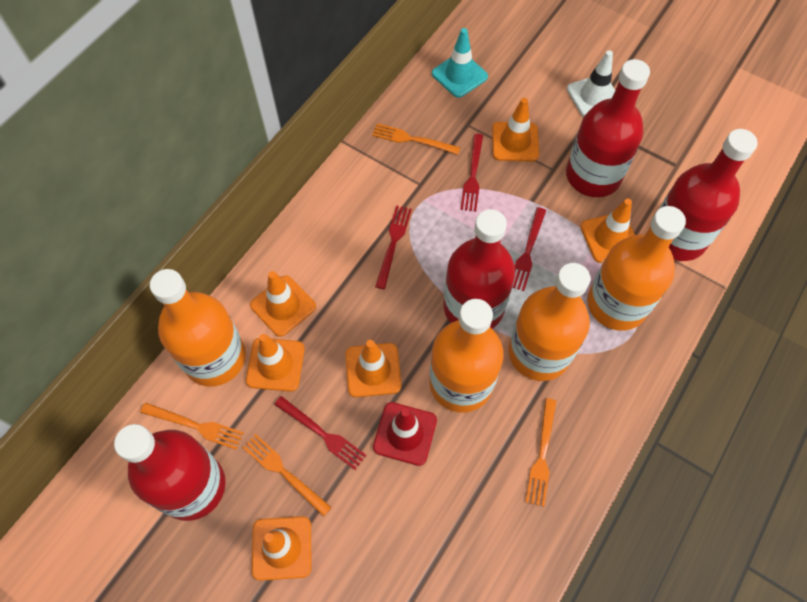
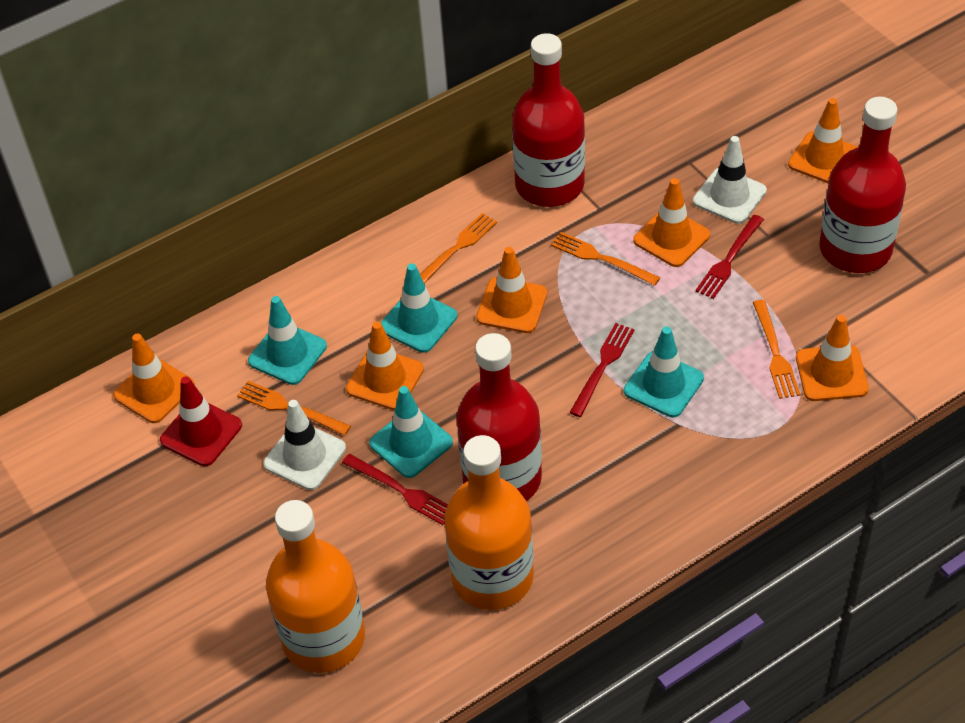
orange bottle: 4 -> 2
red bottle: 4 -> 3
red fork: 4 -> 3
turquoise traffic cone: 1 -> 4
white traffic cone: 1 -> 2

